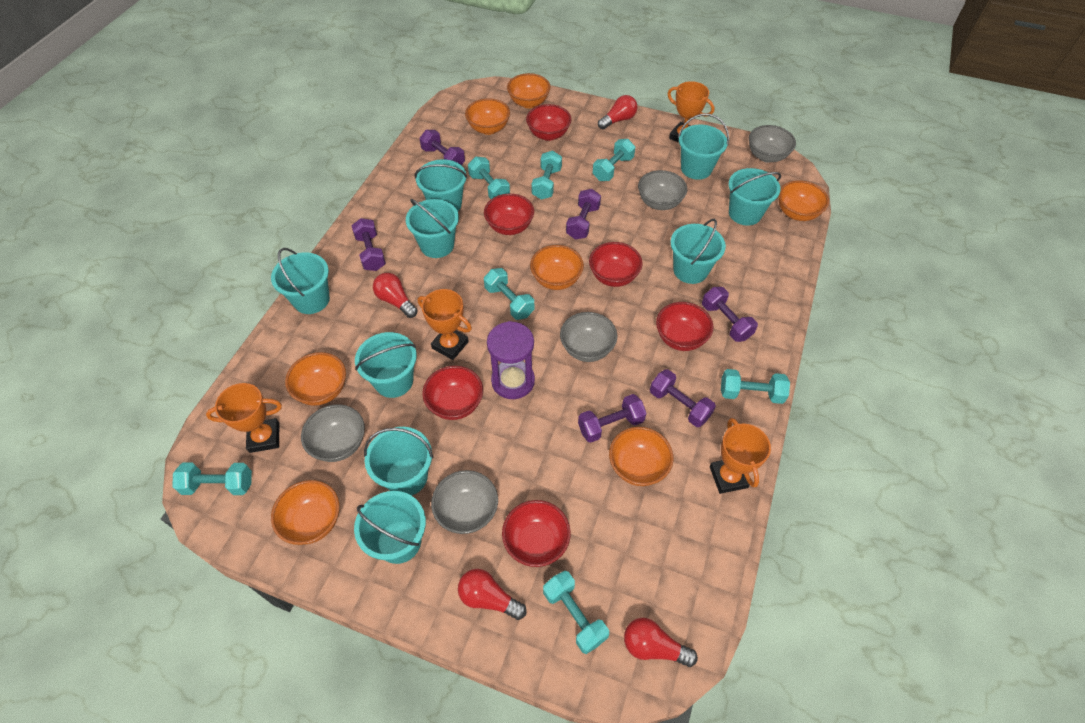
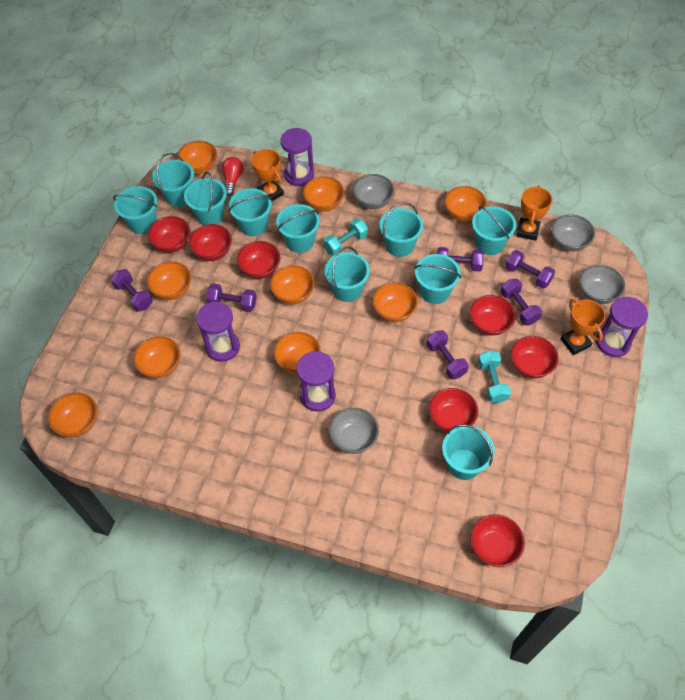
grey bowl: 5 -> 4
orange bowl: 7 -> 9
orange trophy: 4 -> 3
purple hourglass: 1 -> 4
red bowl: 6 -> 7
red light bulb: 4 -> 1
turquoise bucket: 9 -> 10
turquoise dumbbell: 7 -> 2

